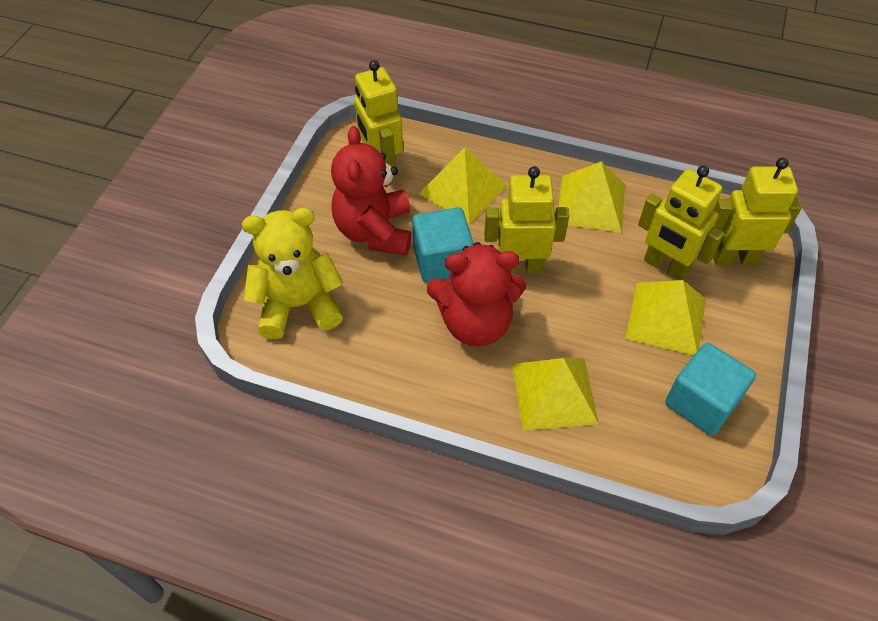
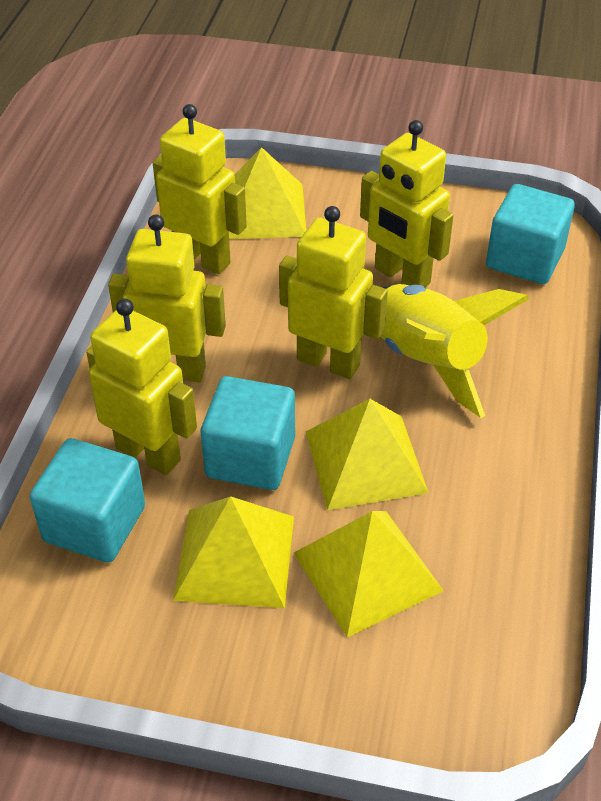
red teddy bear: 2 -> 0
turquoise cube: 2 -> 3
yellow robot: 4 -> 5
yellow rocket: 0 -> 1
yellow teddy bear: 1 -> 0

